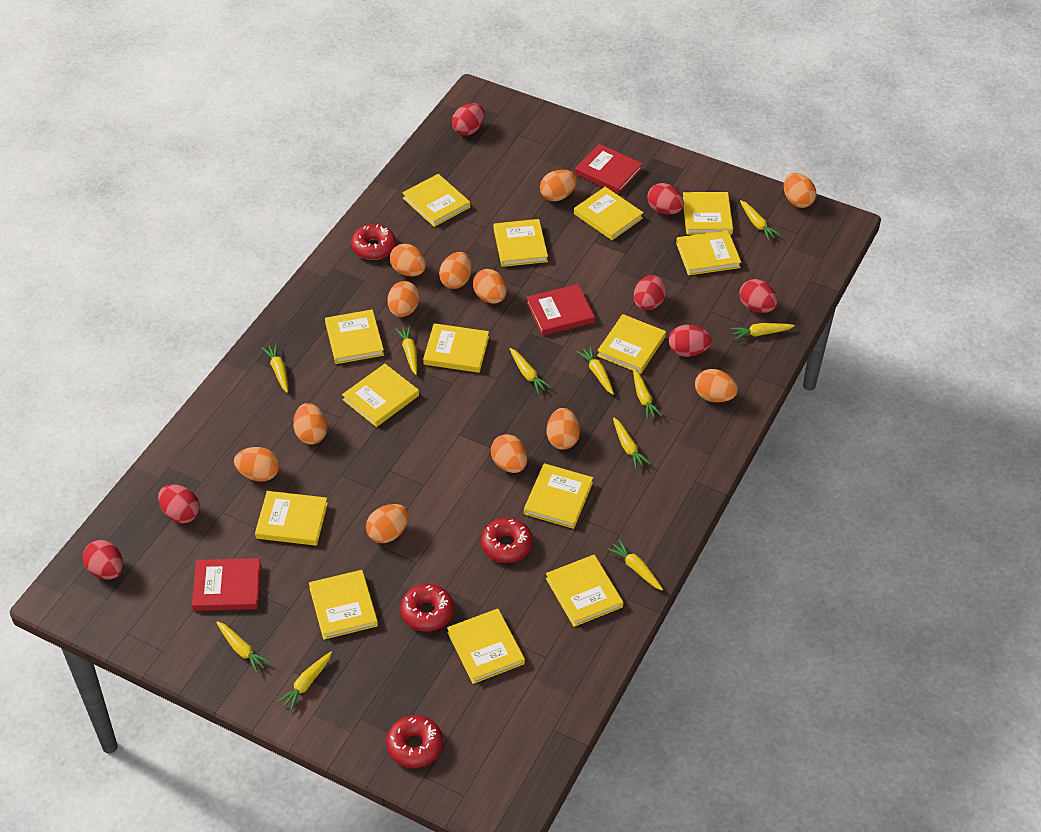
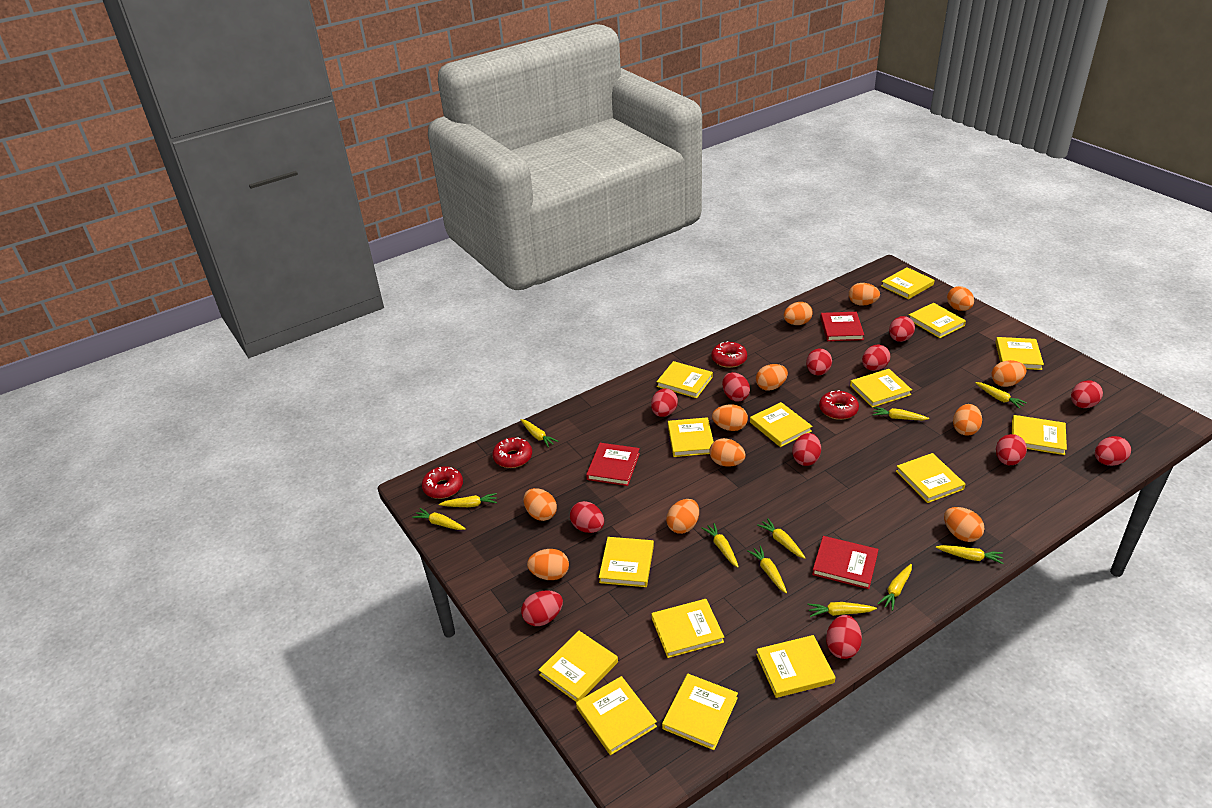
red egg: 7 -> 12
yellow book: 14 -> 15

